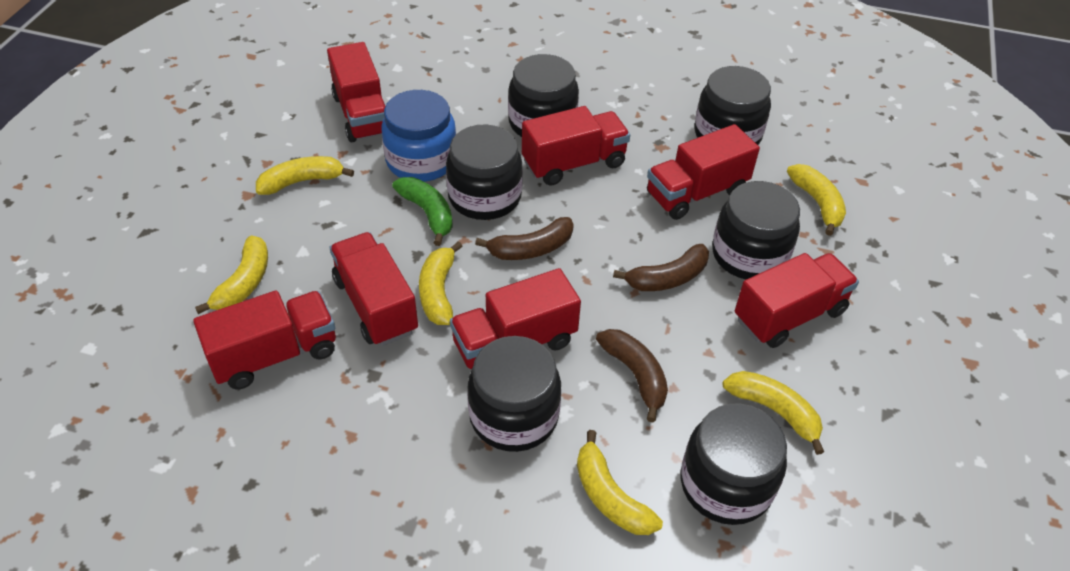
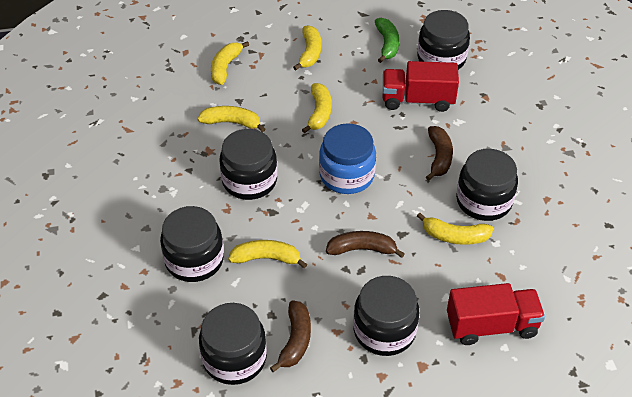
red truck: 7 -> 2

